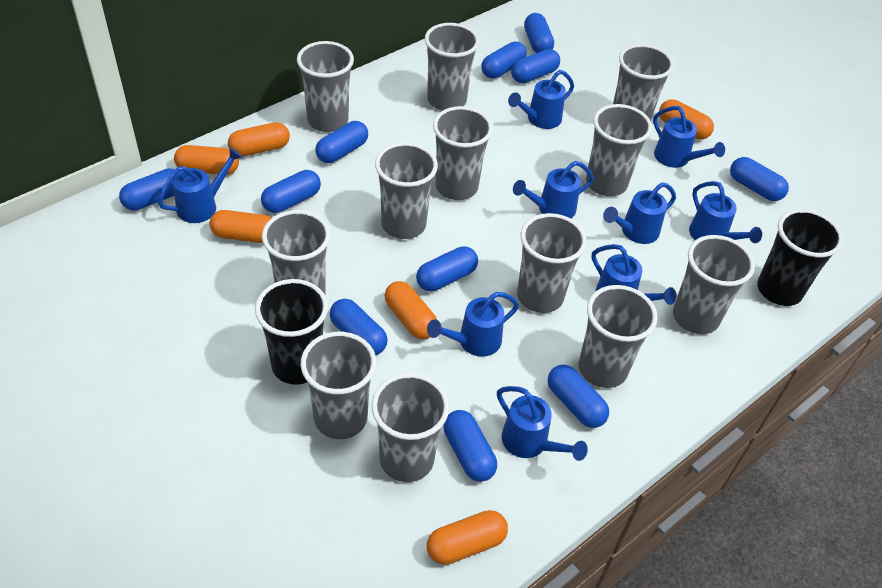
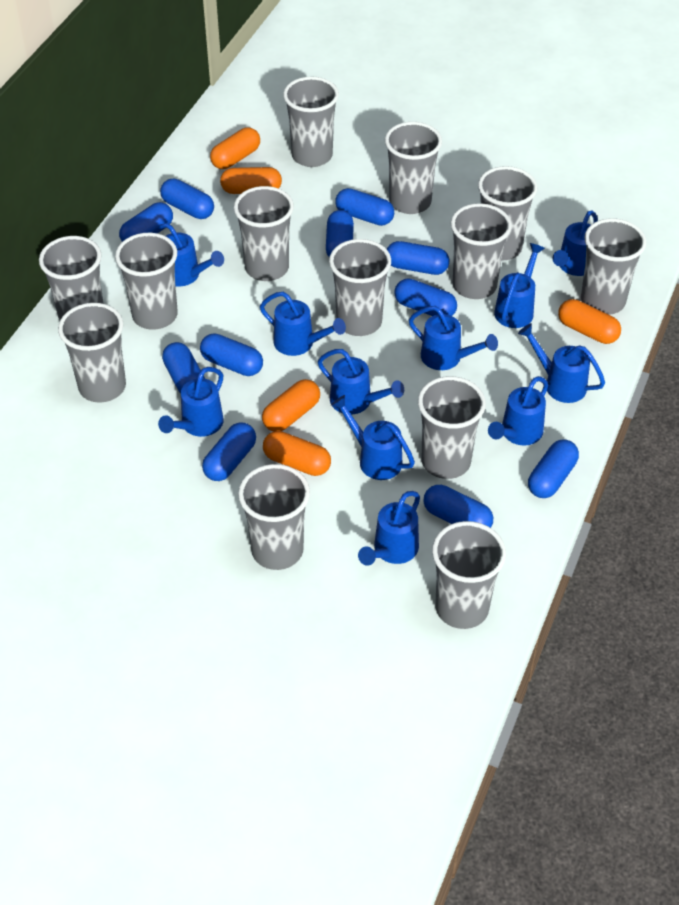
black cup: 2 -> 0
blue watering can: 9 -> 11
grey cup: 12 -> 13
orange capsule: 6 -> 5

